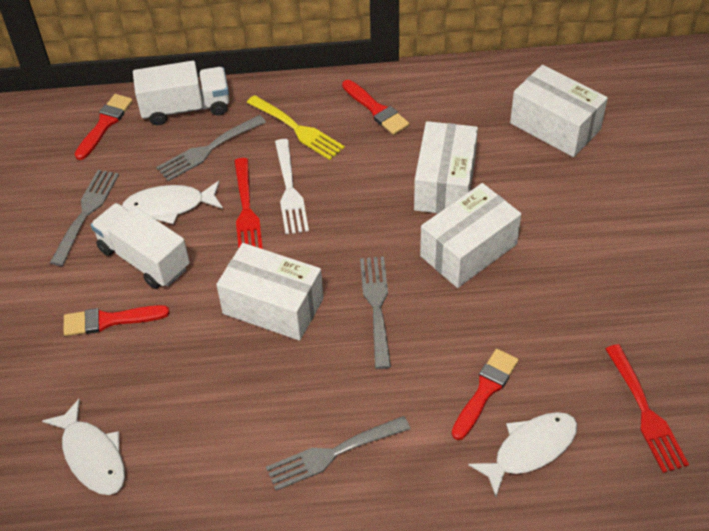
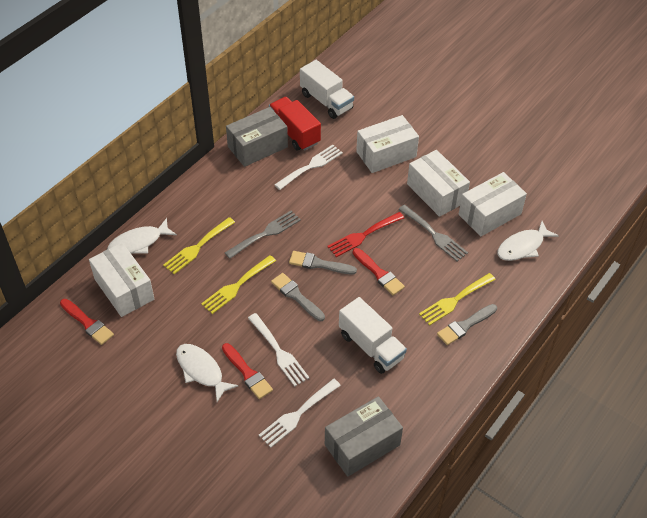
grey box: 0 -> 2
grey brush: 0 -> 3
grey fork: 4 -> 2
red brush: 4 -> 3
red fork: 2 -> 1
red truck: 0 -> 1
white fork: 1 -> 3
yellow fork: 1 -> 3

